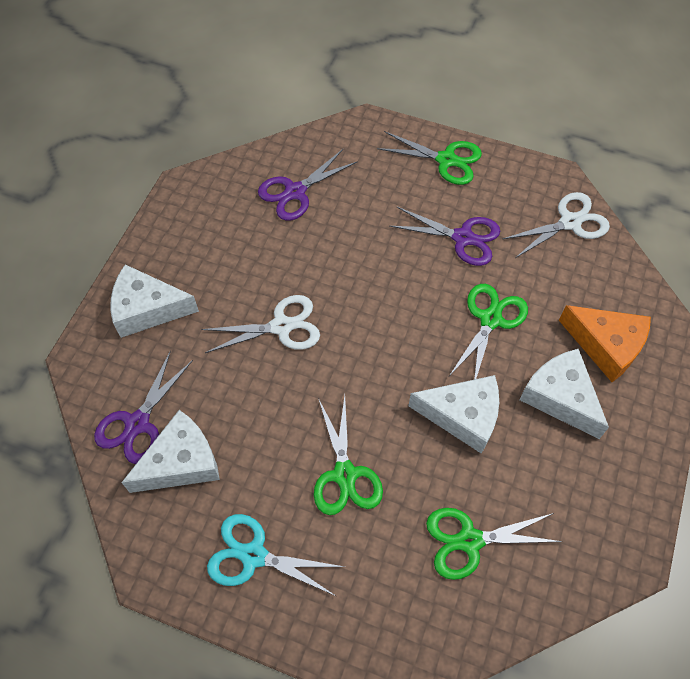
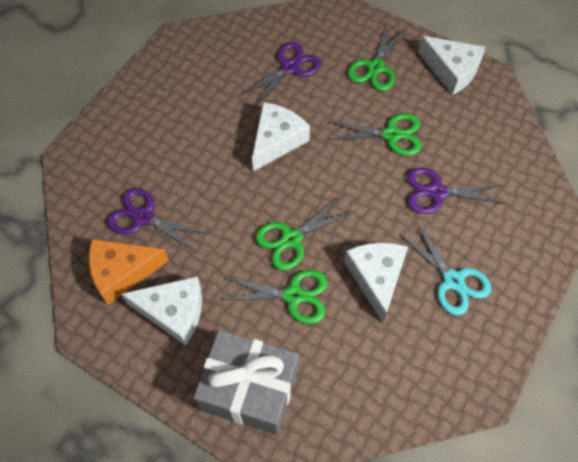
grey gift: 0 -> 1
white scissors: 2 -> 0

